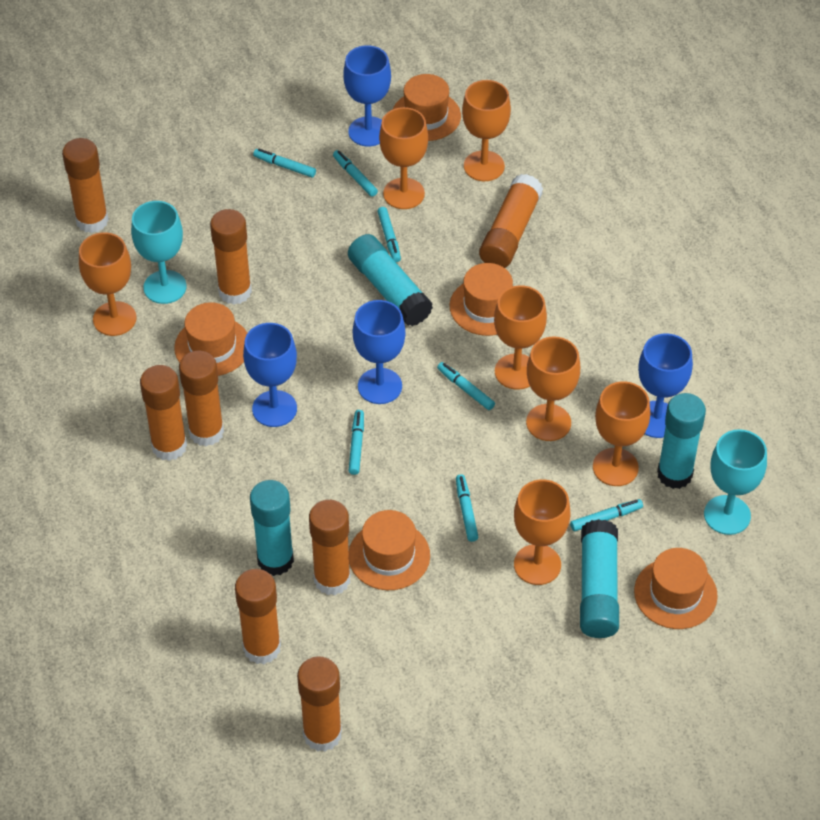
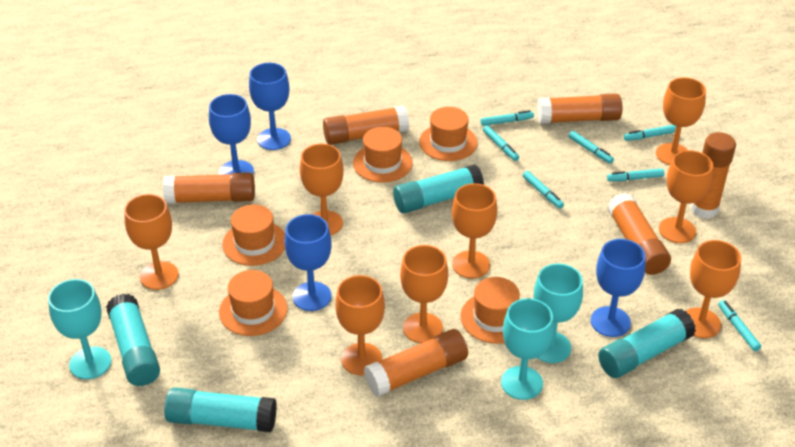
orange glue stick: 8 -> 6
orange goblet: 7 -> 8
turquoise goblet: 2 -> 3

